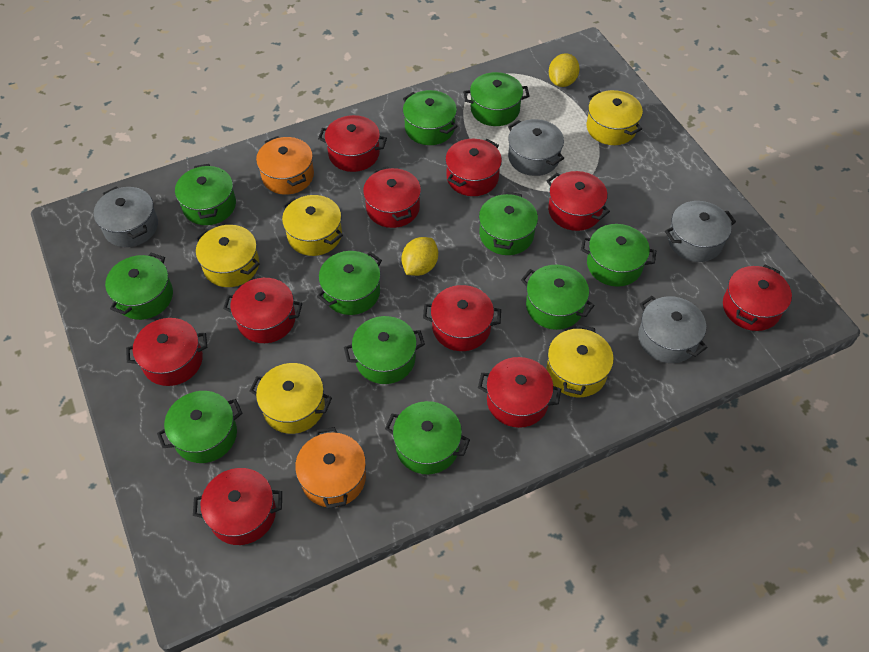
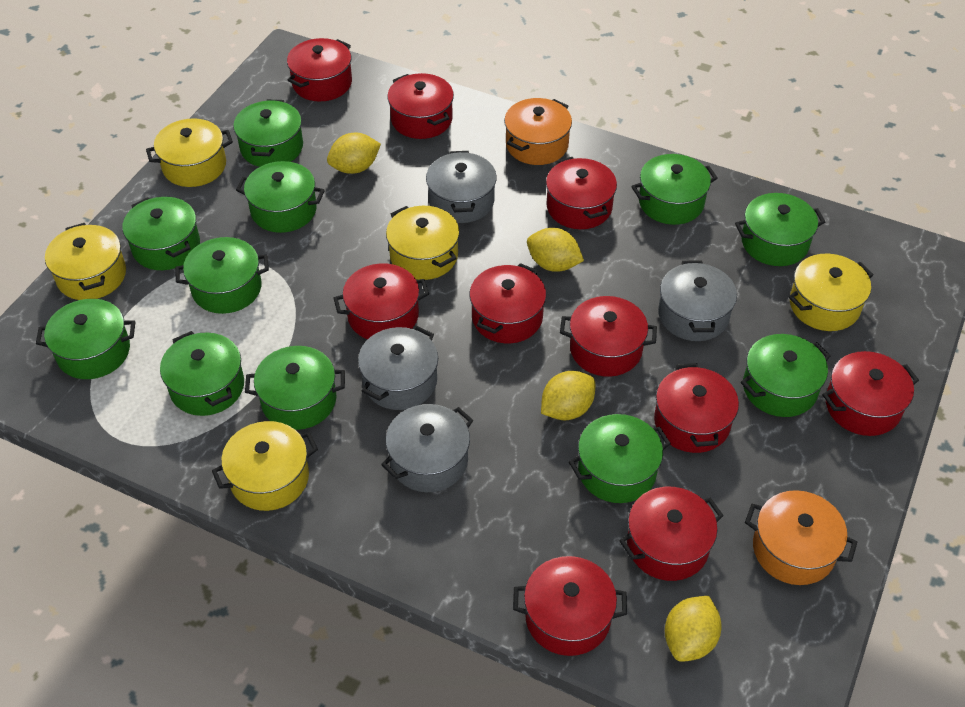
yellow lemon: 2 -> 4

